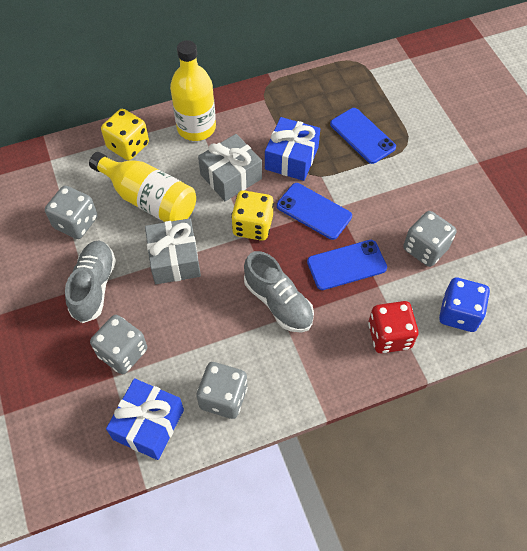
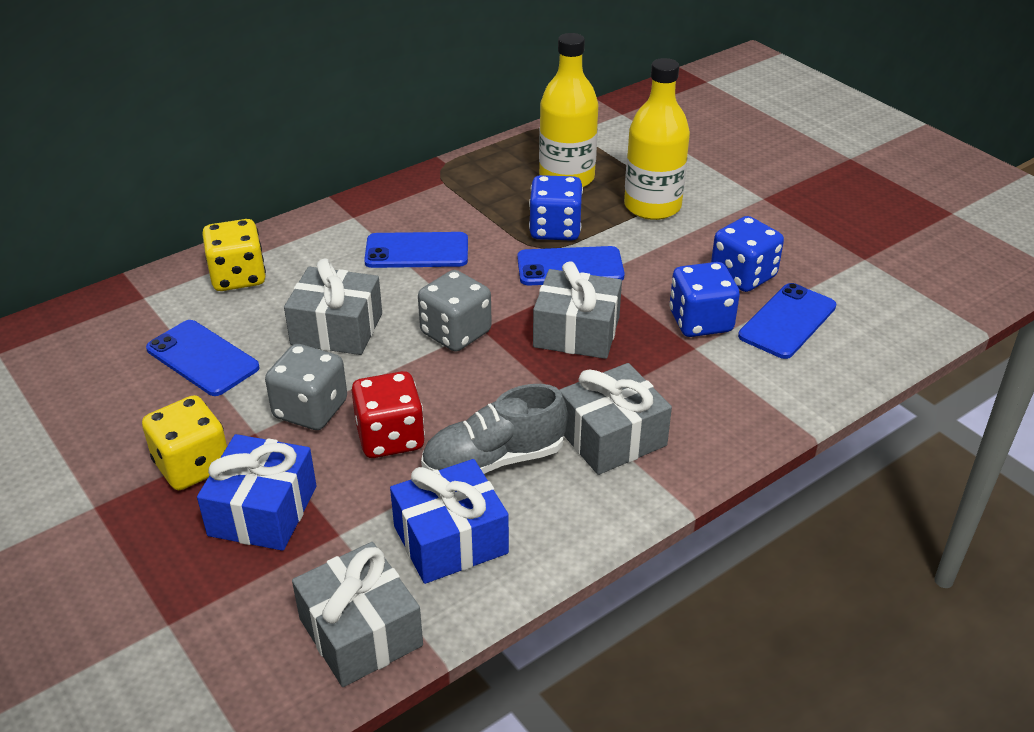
blue dice: 1 -> 3
blue phone: 3 -> 4
grey dice: 4 -> 2
grey gift: 2 -> 4
grey shoe: 2 -> 1

